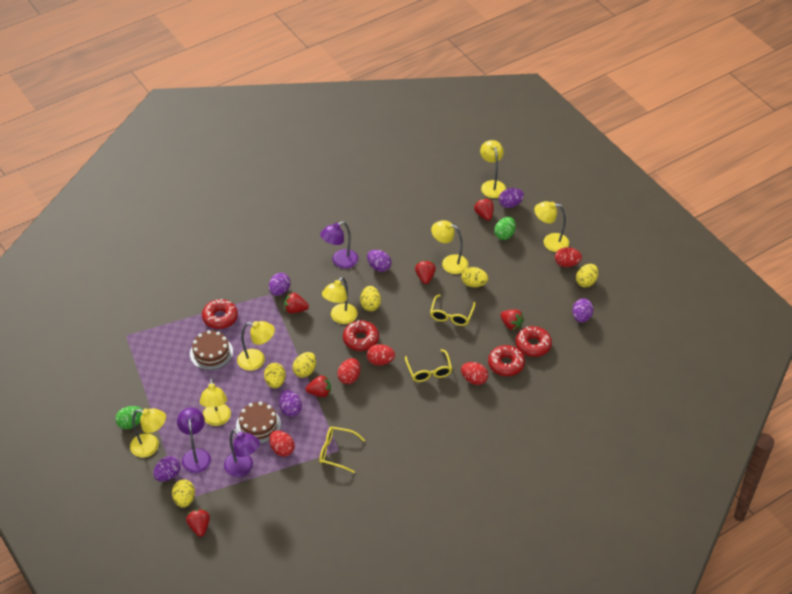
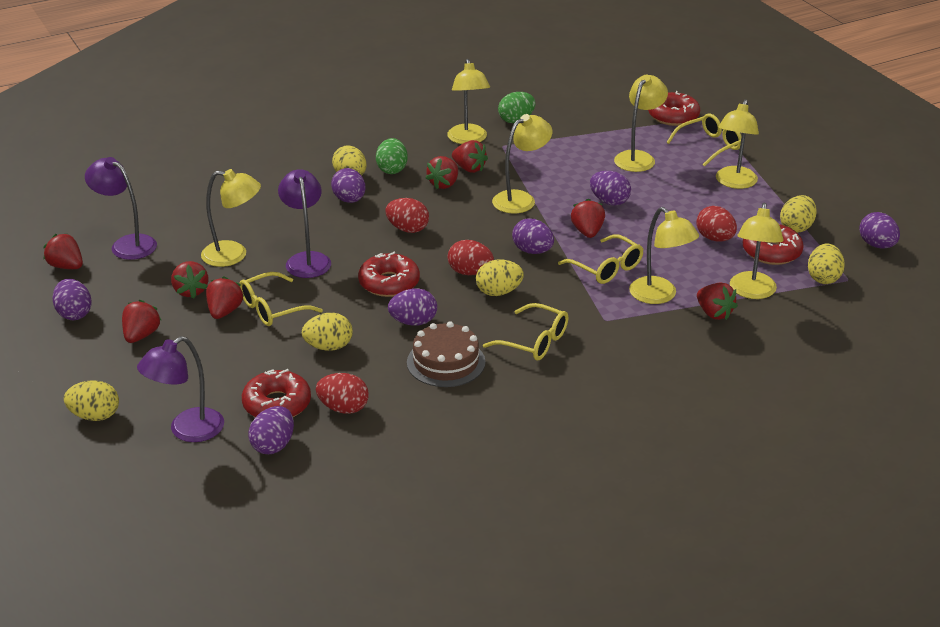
brown cake: 2 -> 1
purple egg: 6 -> 7
red egg: 5 -> 4
red strawberry: 6 -> 8
yellow glasses: 3 -> 4

